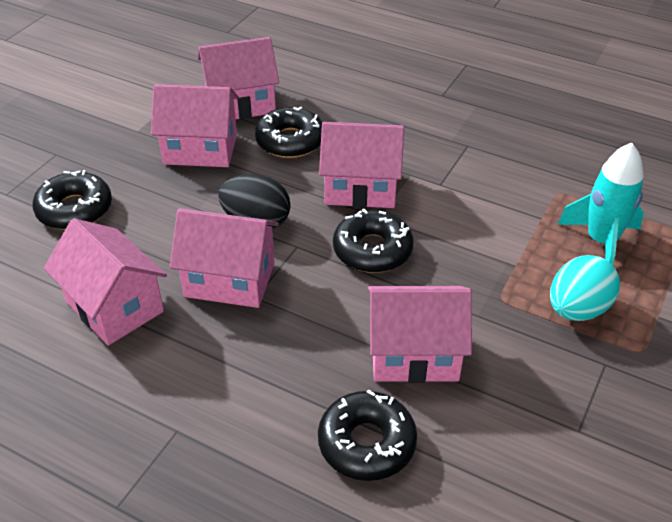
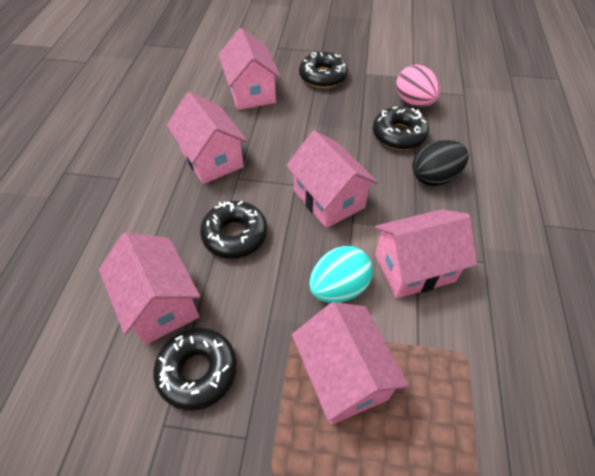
pink egg: 0 -> 1
turquoise rocket: 1 -> 0

